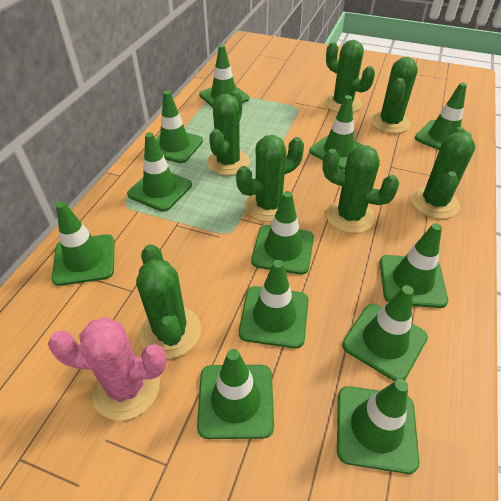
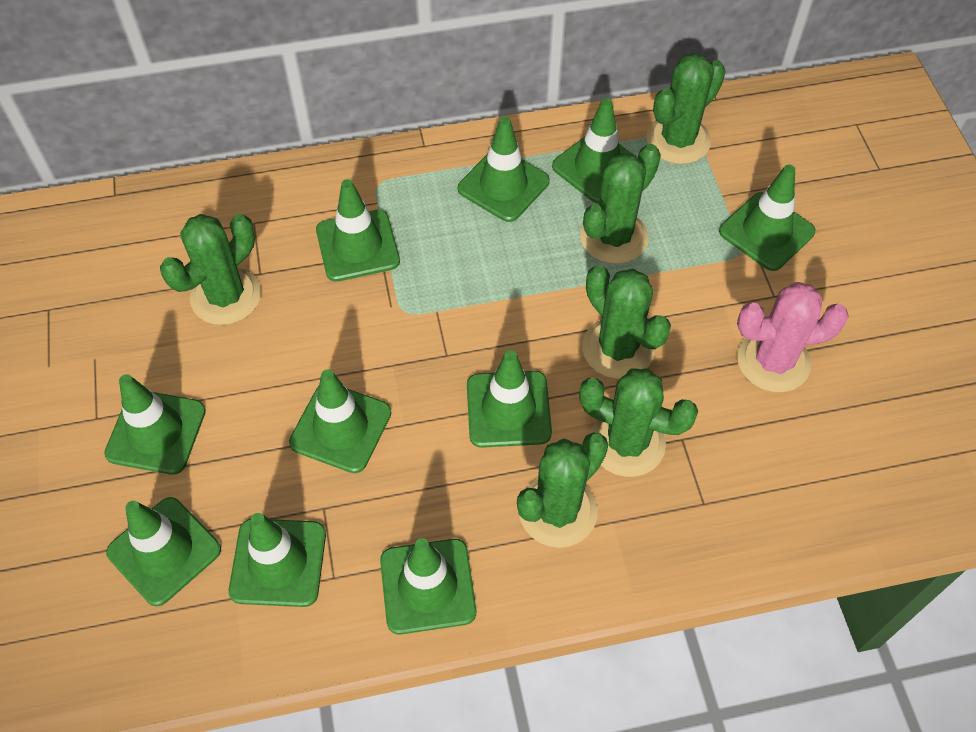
green cactus: 7 -> 6
green traffic cone: 12 -> 10

